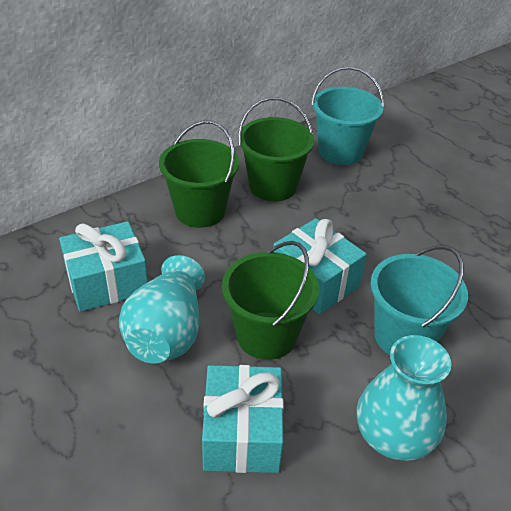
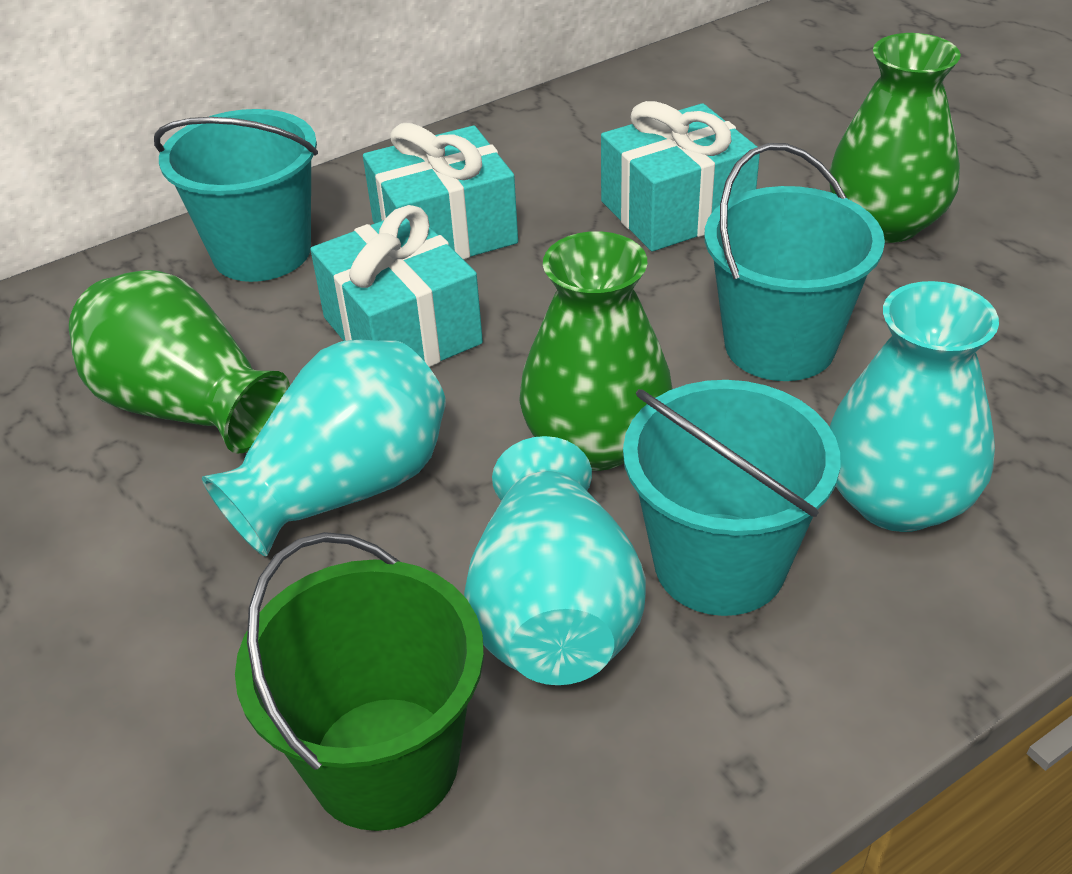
green bucket: 3 -> 1
green vase: 0 -> 3
turquoise bucket: 2 -> 3
turquoise vase: 2 -> 3

